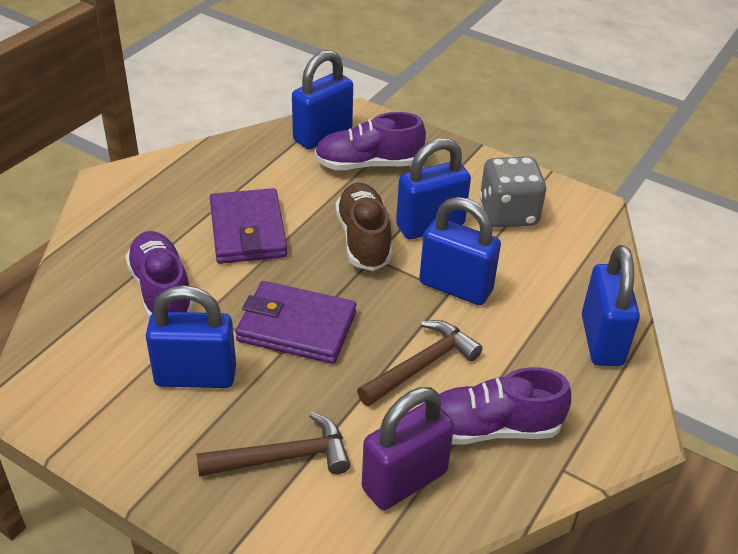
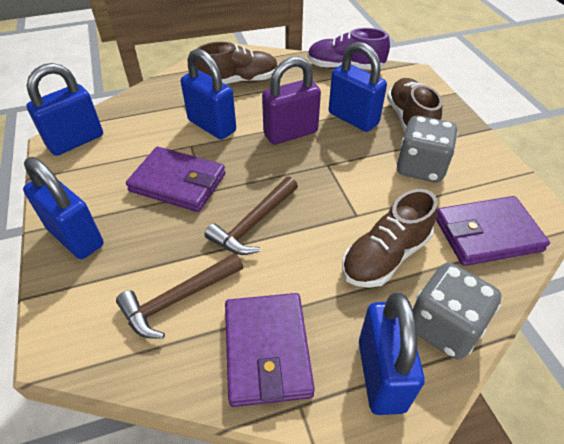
brown shoe: 1 -> 3
grey dice: 1 -> 2
purple shoe: 3 -> 1
purple wallet: 2 -> 3

